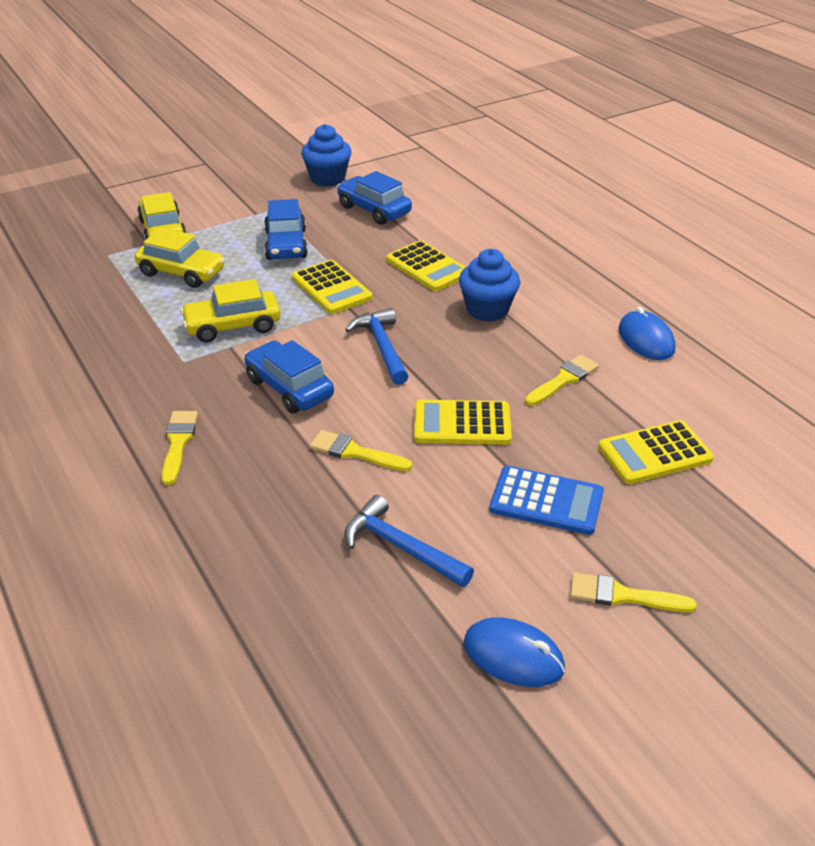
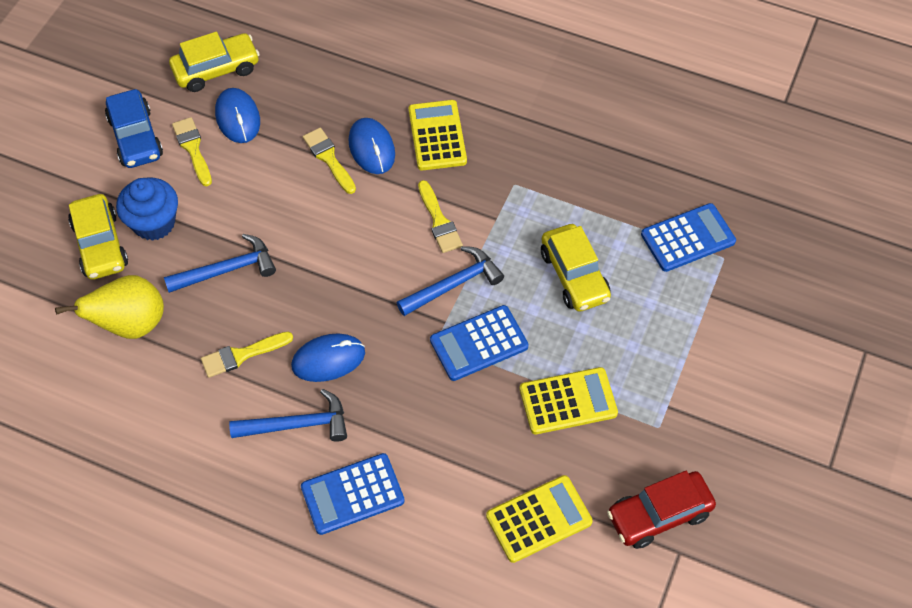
blue calculator: 1 -> 3
blue car: 3 -> 1
blue cupcake: 2 -> 1
blue hammer: 2 -> 3
blue mouse: 2 -> 3
red car: 0 -> 1
yellow calculator: 4 -> 3
yellow pear: 0 -> 1

